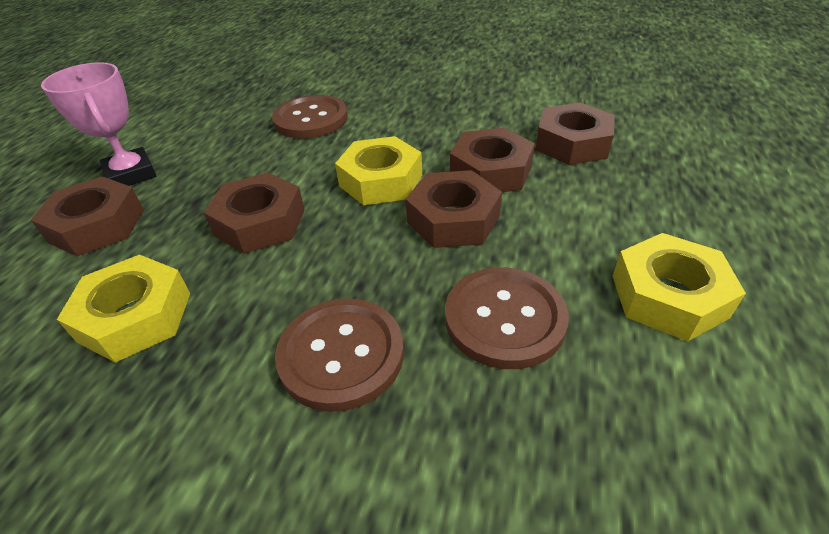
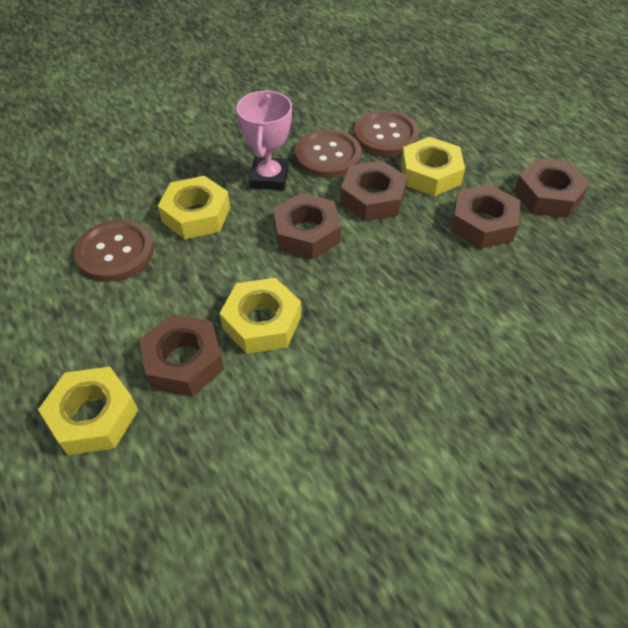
yellow nut: 3 -> 4

